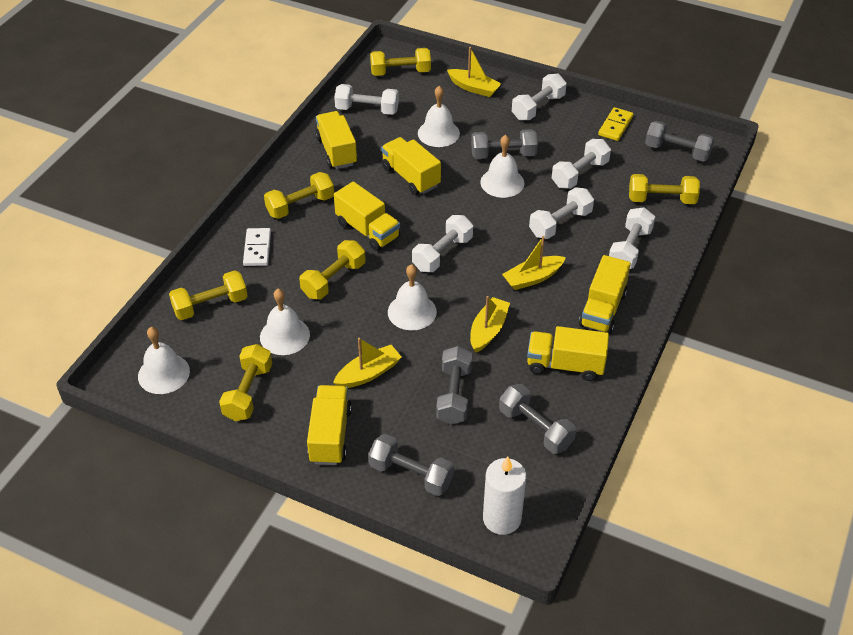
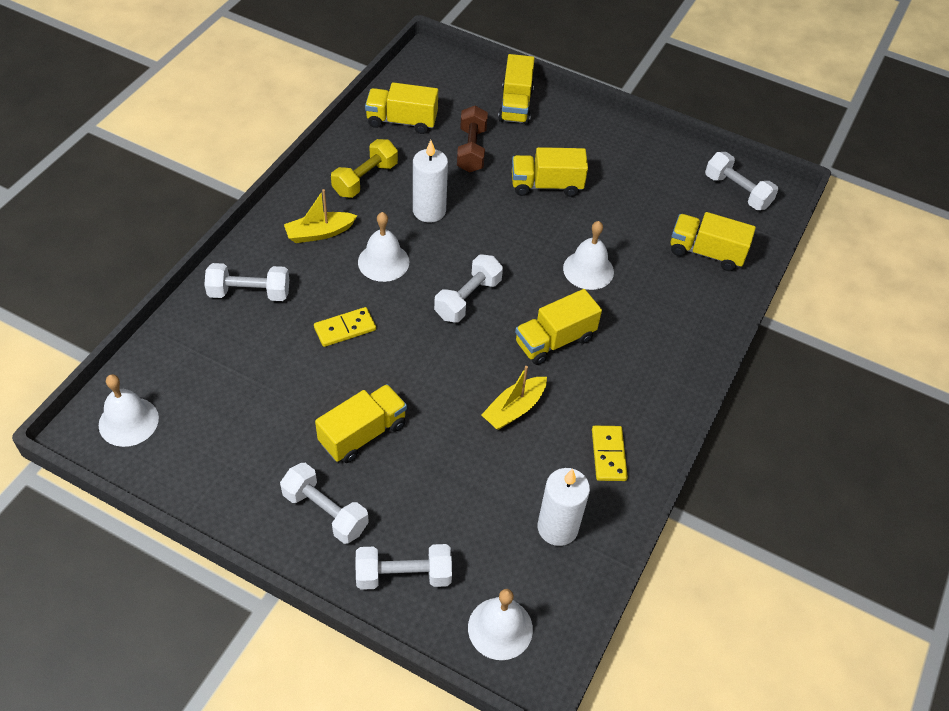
brown dumbbell: 0 -> 1
grey dumbbell: 5 -> 0
white bell: 5 -> 4
white candle: 1 -> 2
white domino: 1 -> 0
white dumbbell: 6 -> 5
yellow boat: 4 -> 2
yellow domino: 1 -> 2
yellow dumbbell: 6 -> 1

